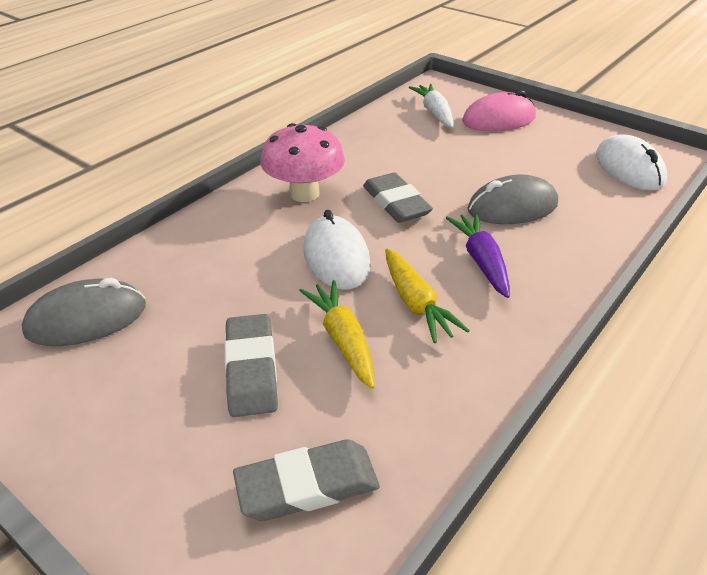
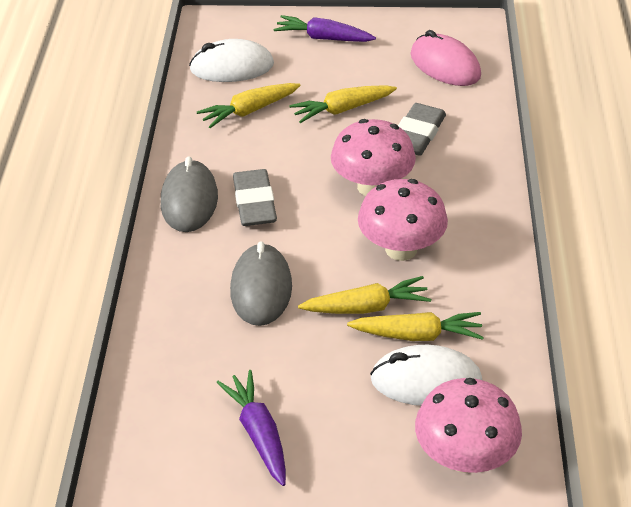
grey eraser: 3 -> 2
pink mushroom: 1 -> 3
purple carrot: 1 -> 2
white carrot: 1 -> 0
yellow carrot: 2 -> 4

